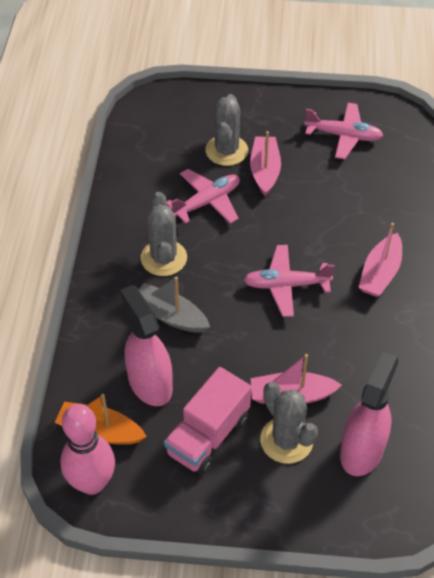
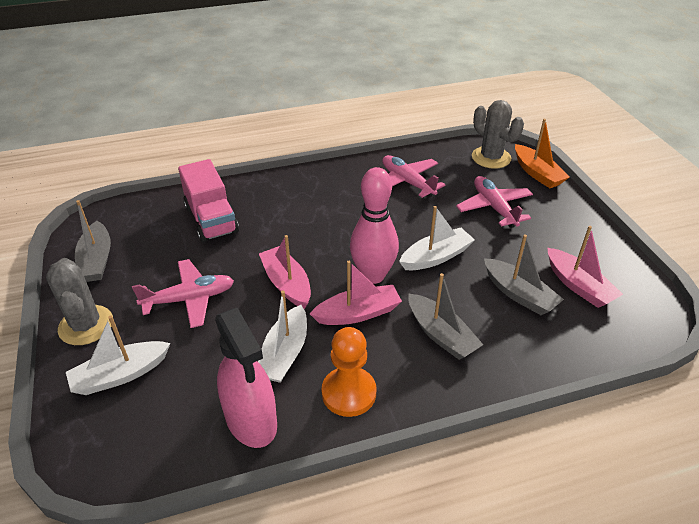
grey boat: 1 -> 3
grey cactus: 3 -> 2
orange pawn: 0 -> 1
pink spray bottle: 2 -> 1
white boat: 0 -> 3

